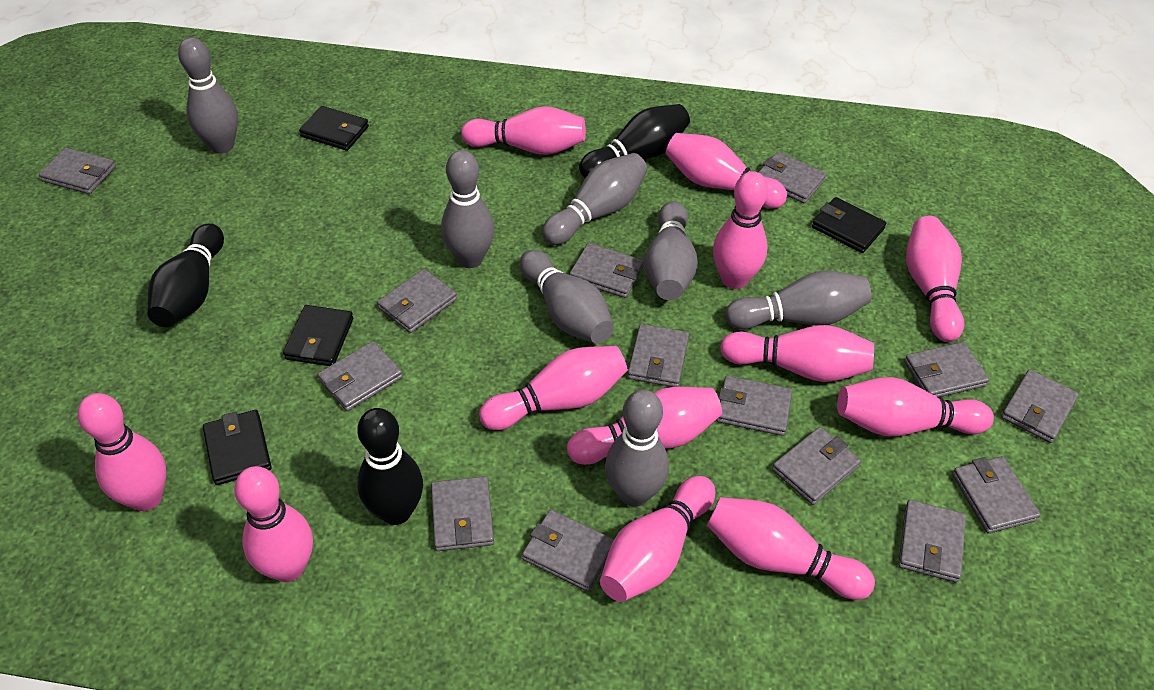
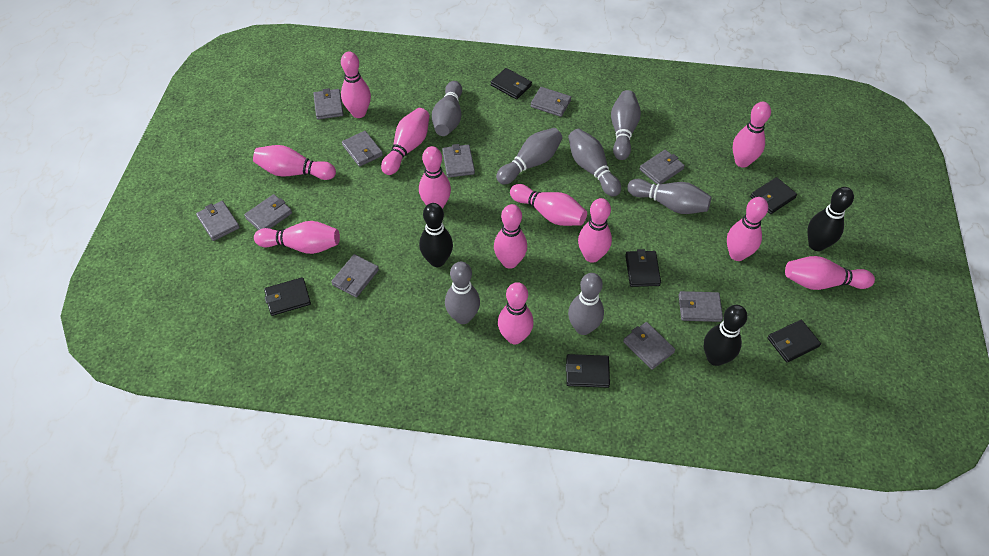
black wallet: 4 -> 6
grey wallet: 14 -> 10

